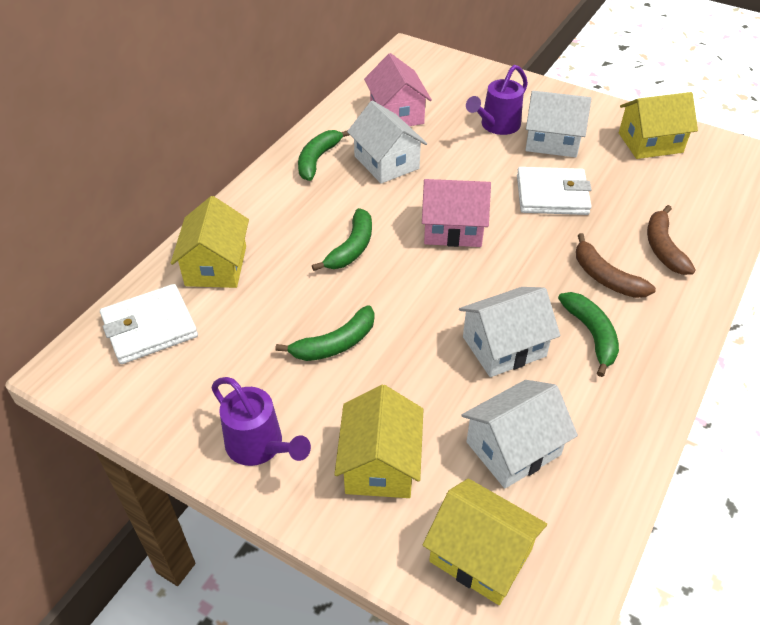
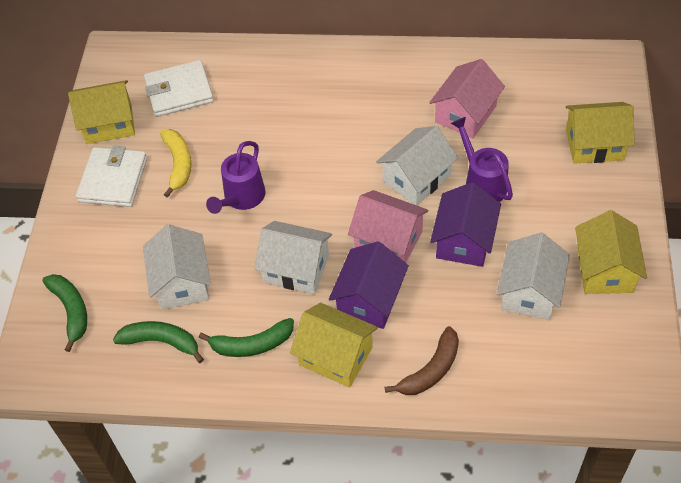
brown banana: 2 -> 1
green banana: 4 -> 3
purple house: 0 -> 2
yellow banana: 0 -> 1

